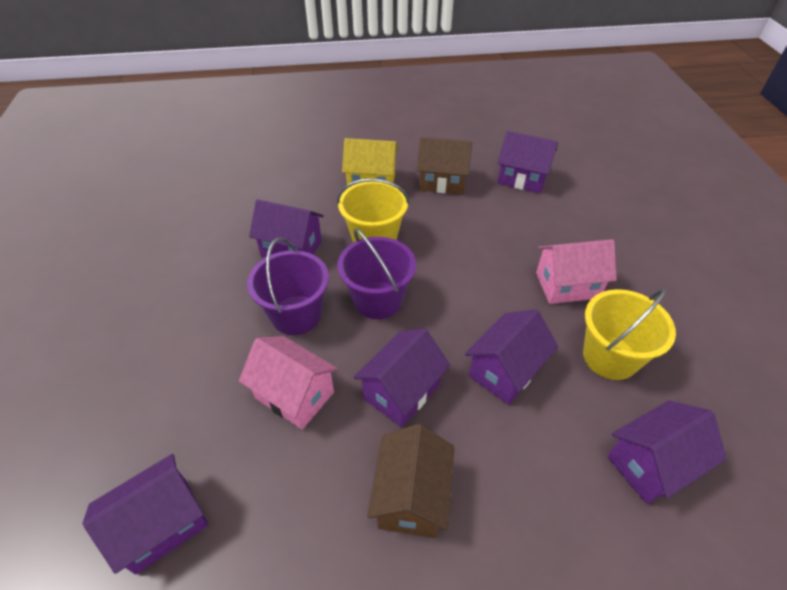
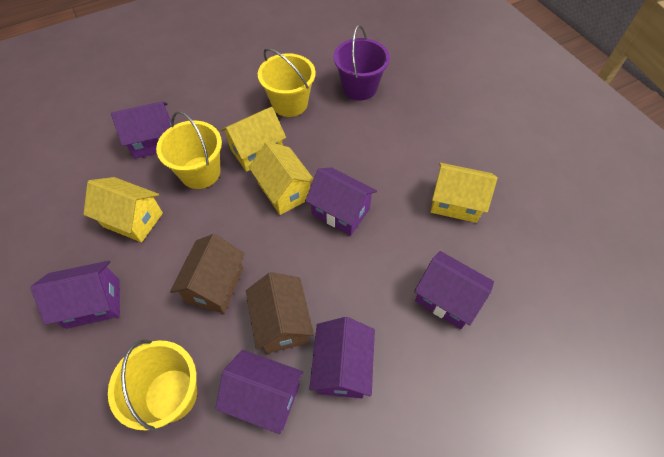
pink house: 2 -> 0
purple bucket: 2 -> 1
yellow bucket: 2 -> 3
yellow house: 1 -> 4

